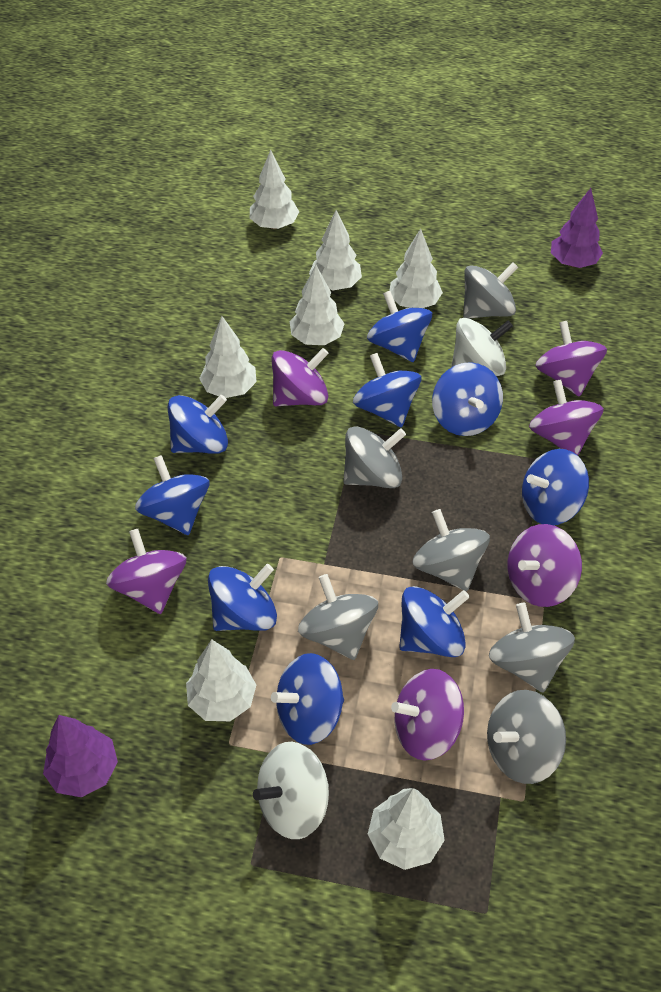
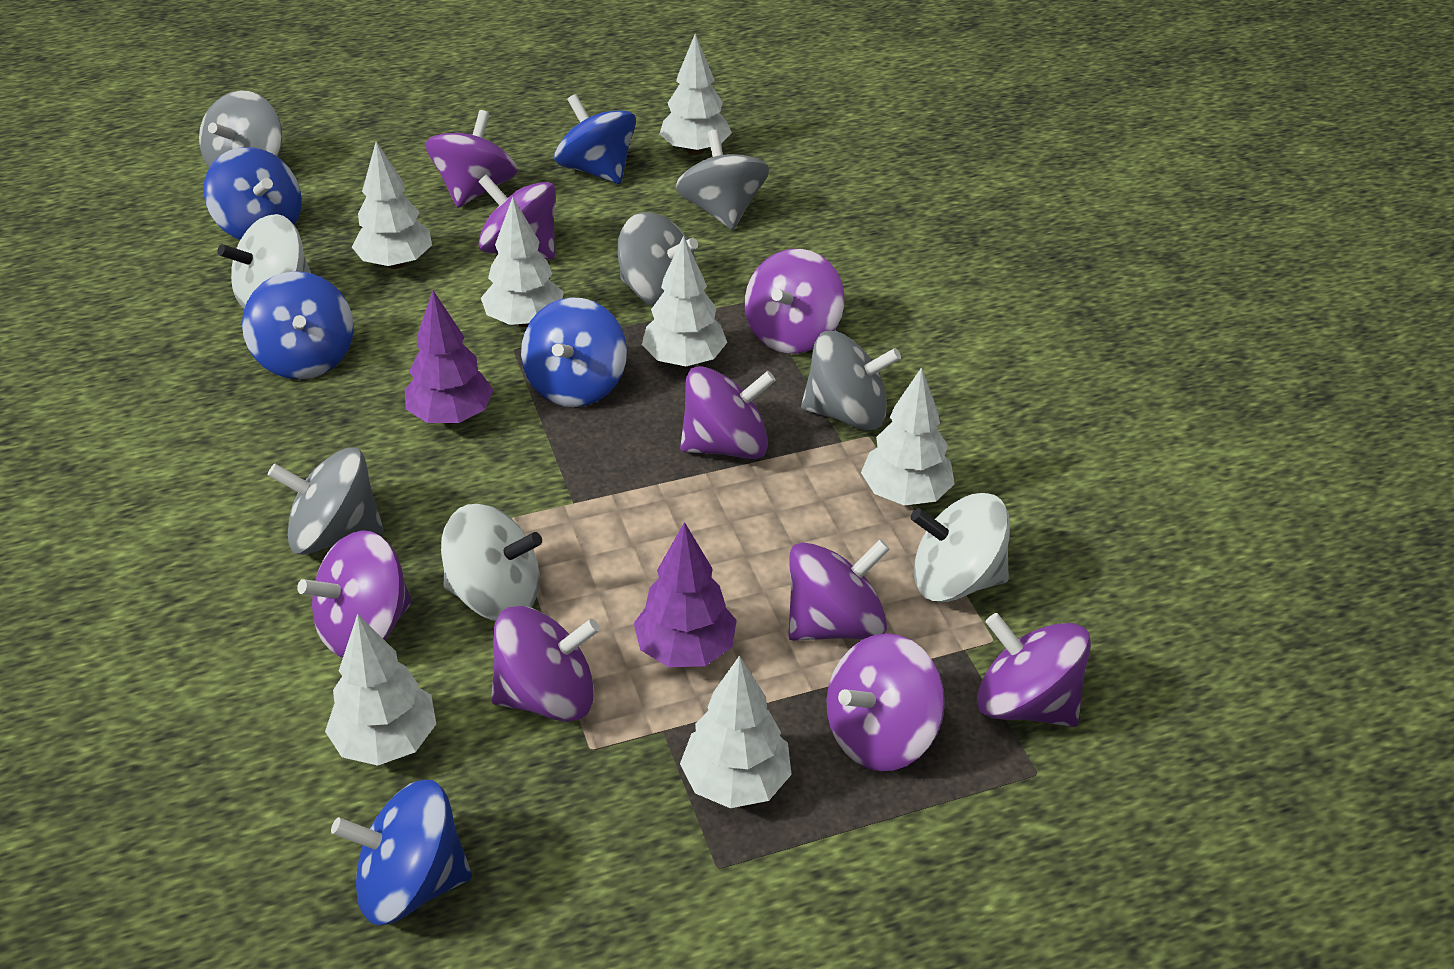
blue spinning top: 9 -> 5
grey spinning top: 6 -> 5
purple spinning top: 6 -> 9
white spinning top: 2 -> 3

